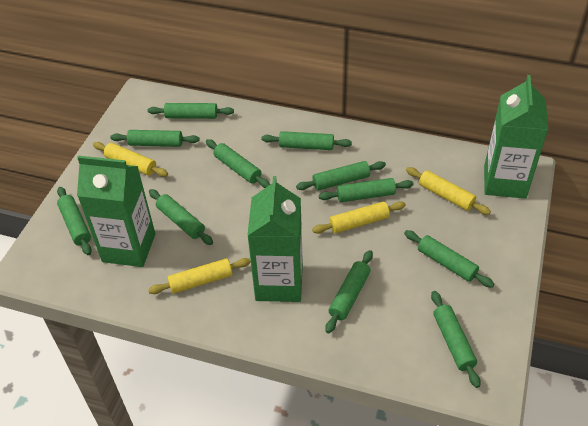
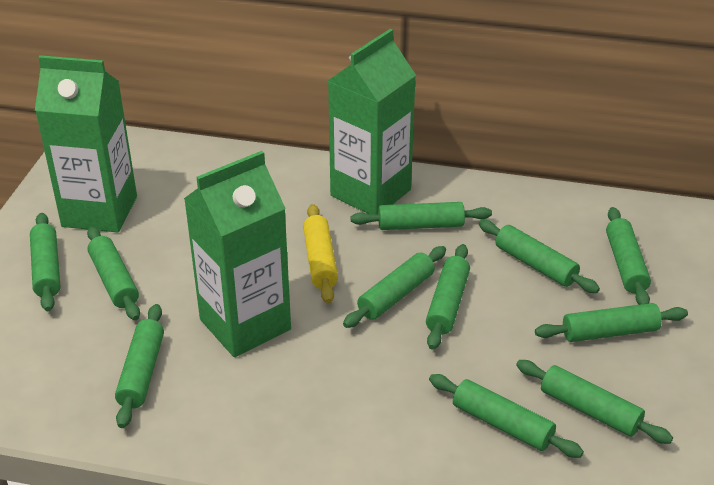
yellow rolling pin: 4 -> 1

